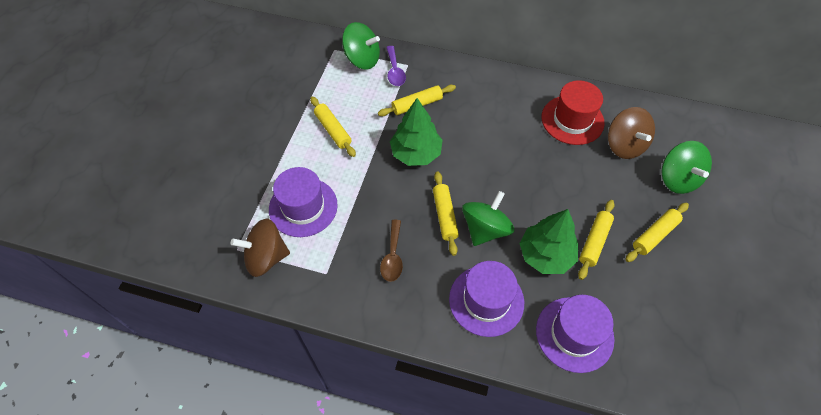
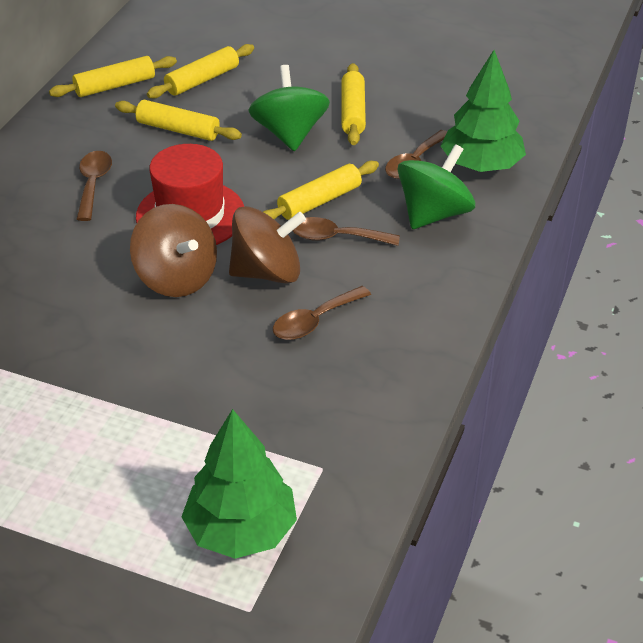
brown spoon: 1 -> 4
green spinning top: 3 -> 2
purple hat: 3 -> 0
purple spoon: 1 -> 0

